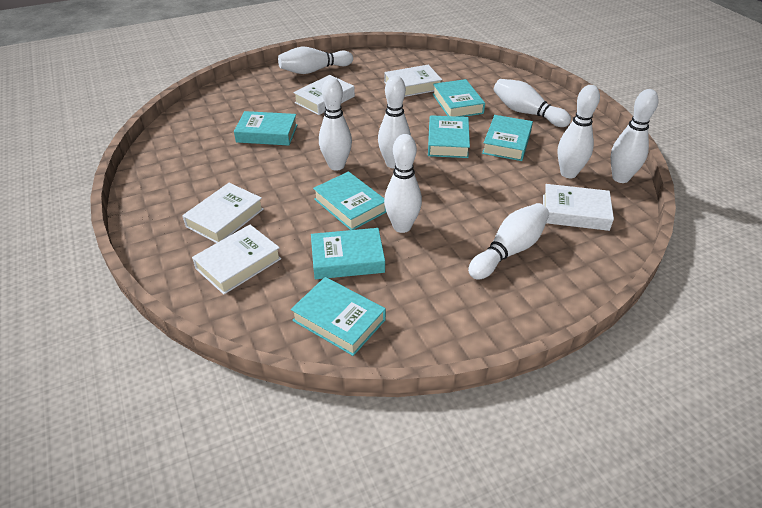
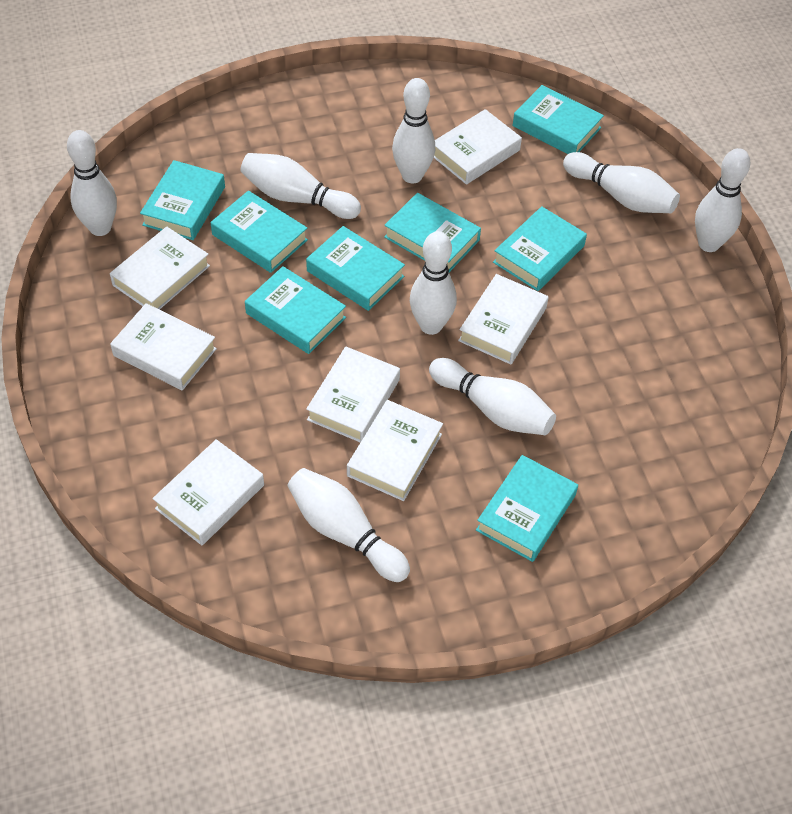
turquoise book: 7 -> 8
white book: 5 -> 7

